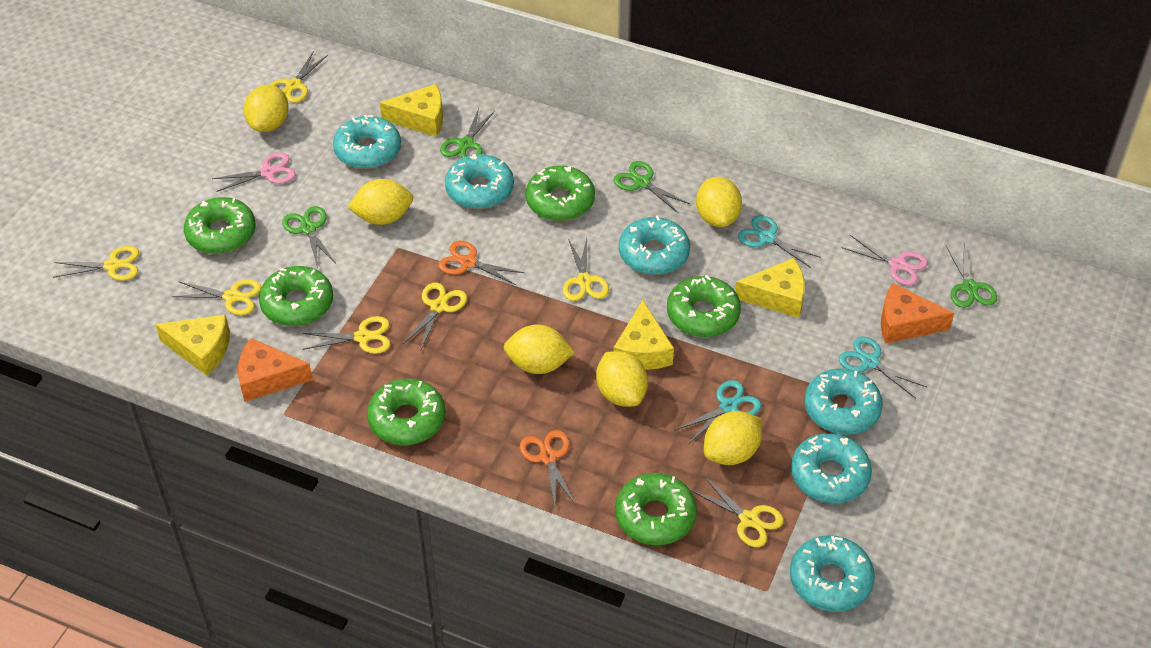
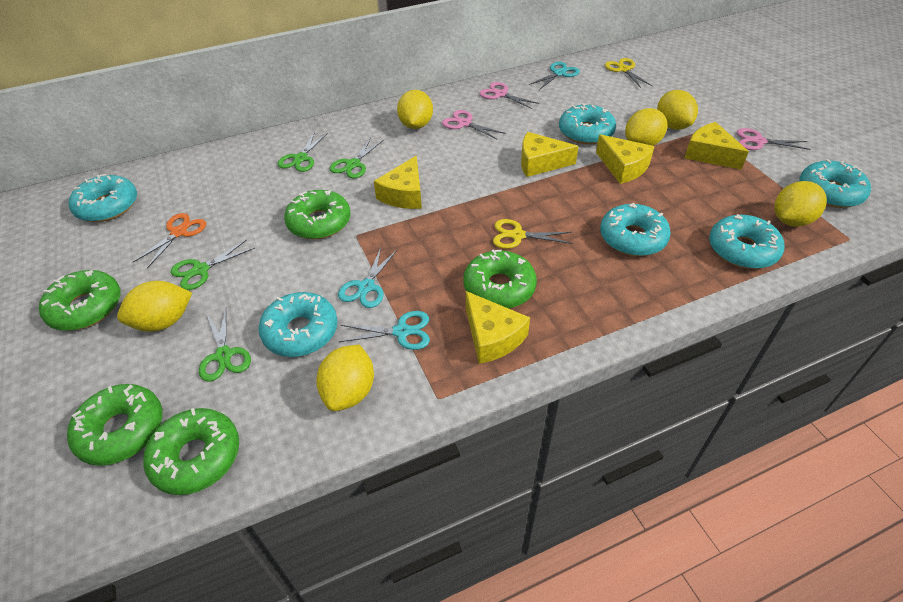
green donut: 6 -> 5
orange cheese: 2 -> 0
orange scissors: 2 -> 1
pink scissors: 2 -> 3
yellow cheese: 4 -> 5
yellow scissors: 7 -> 2

